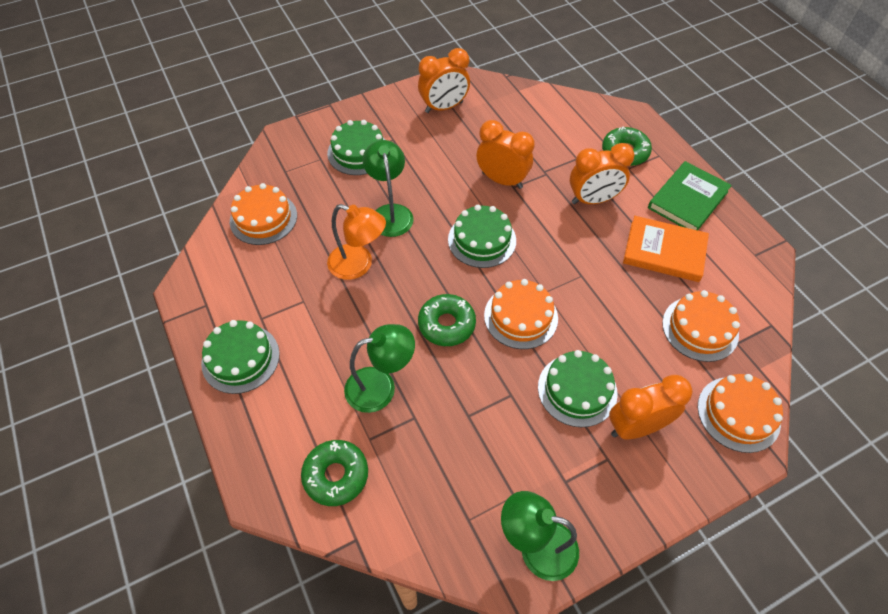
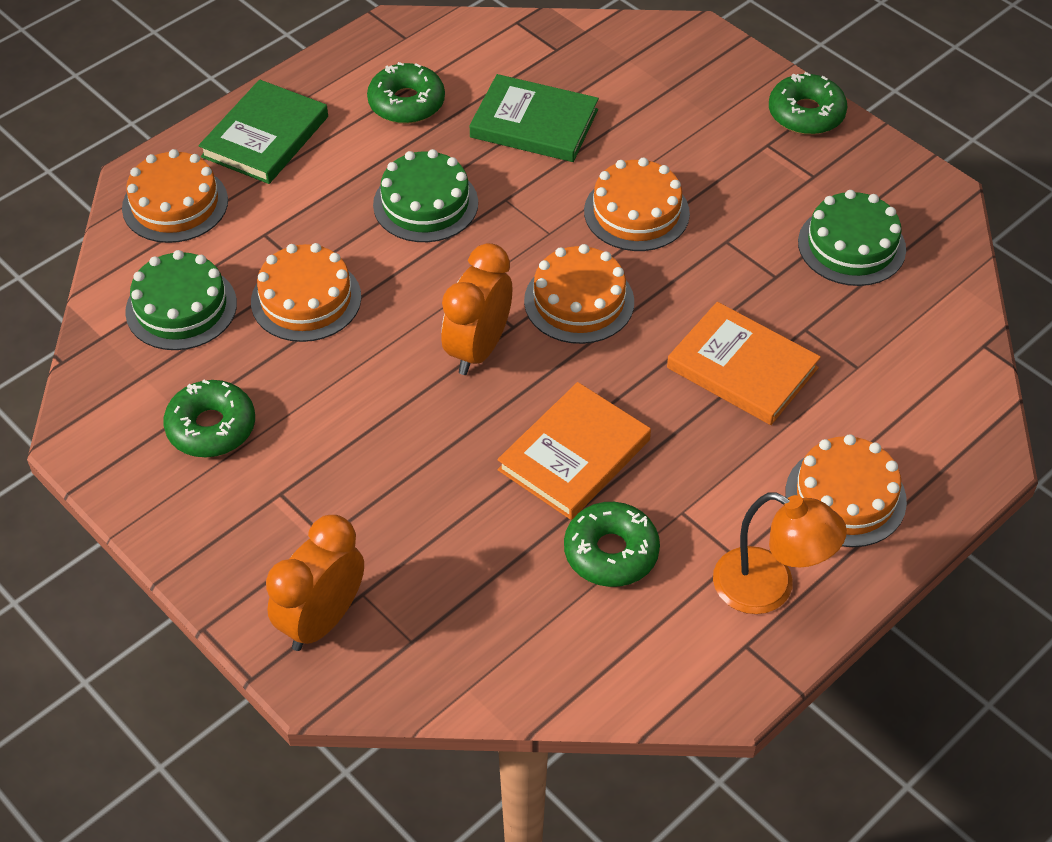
green book: 1 -> 2
green cake: 4 -> 3
green donut: 3 -> 4
green lamp: 3 -> 0
orange book: 1 -> 2
orange cake: 4 -> 5
orange clock: 4 -> 2

